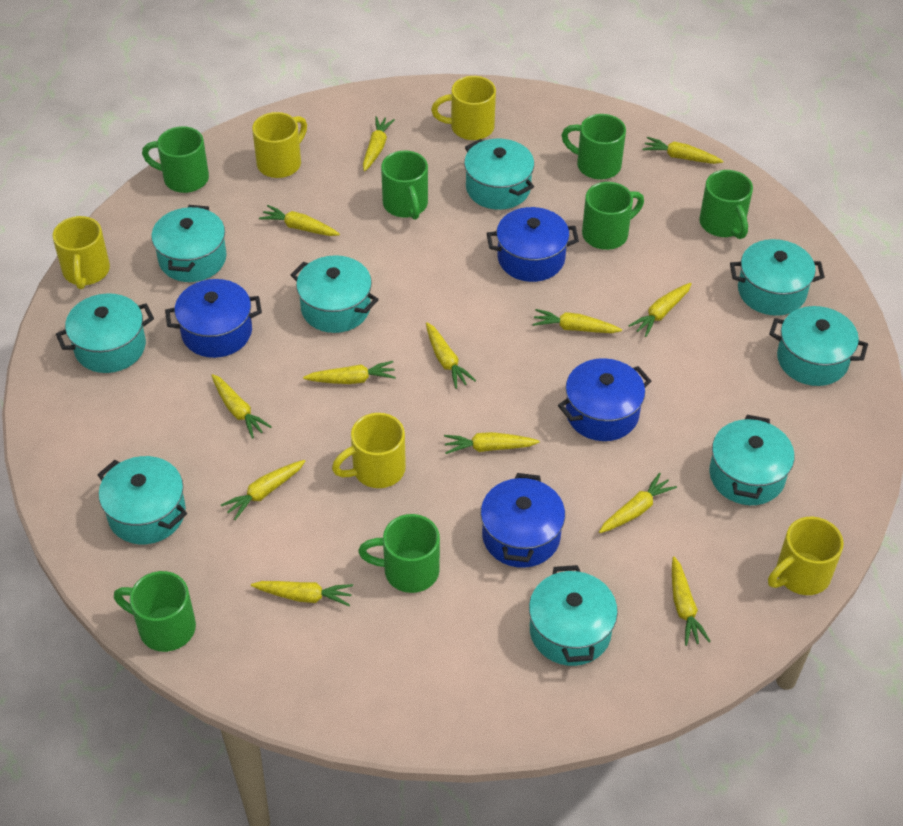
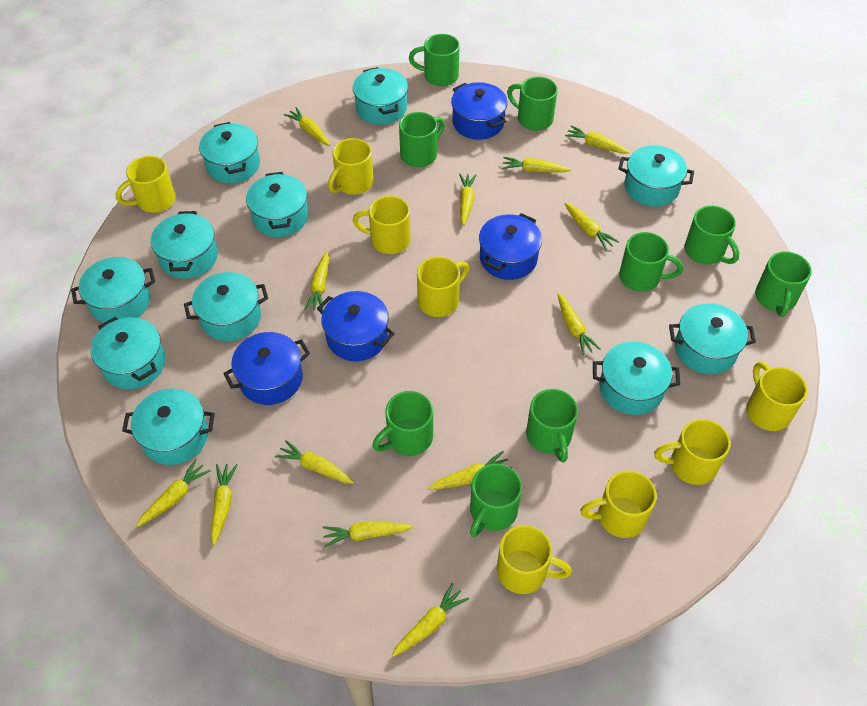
green mug: 7 -> 9
turquoise pot: 9 -> 11
yellow mug: 5 -> 8

